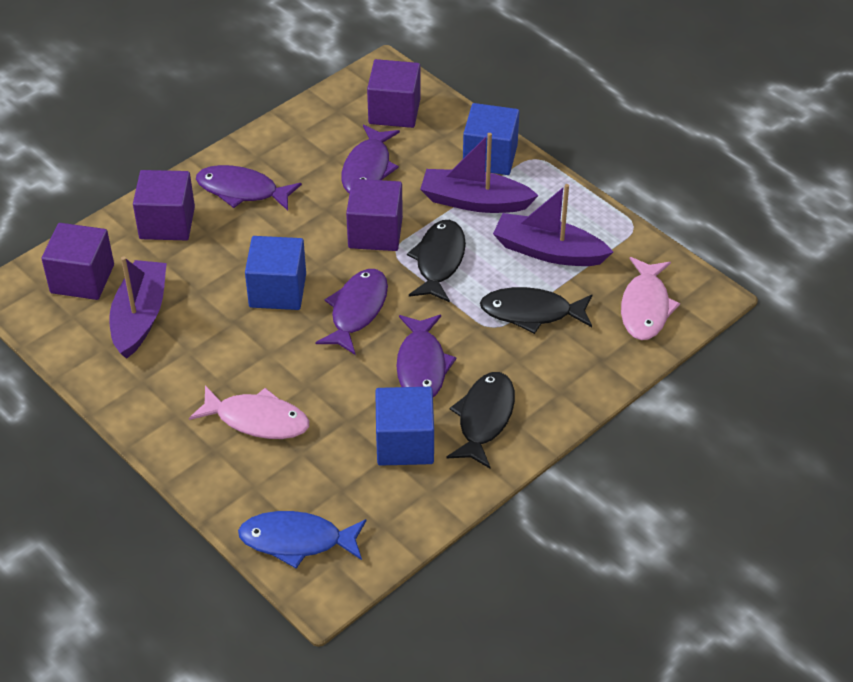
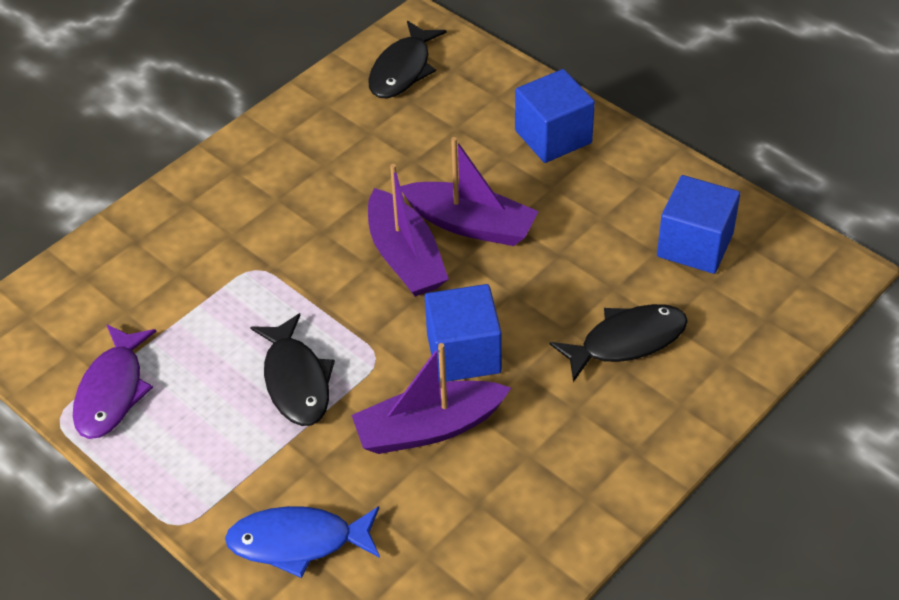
pink fish: 2 -> 0
purple cube: 4 -> 0
purple fish: 4 -> 1

